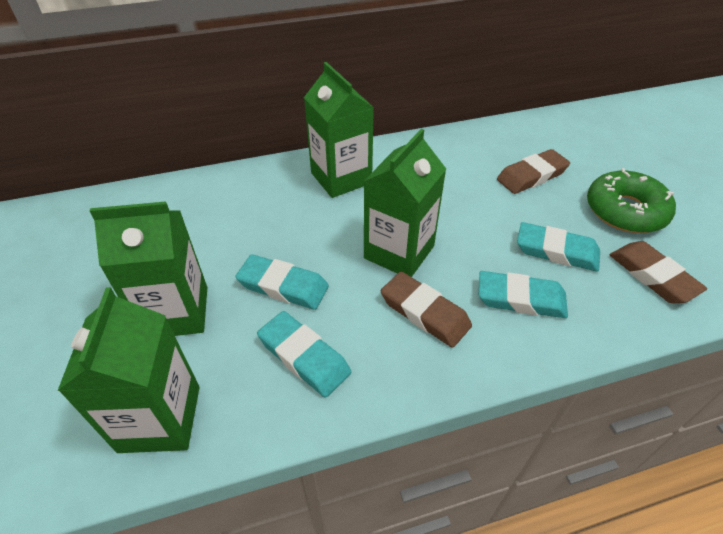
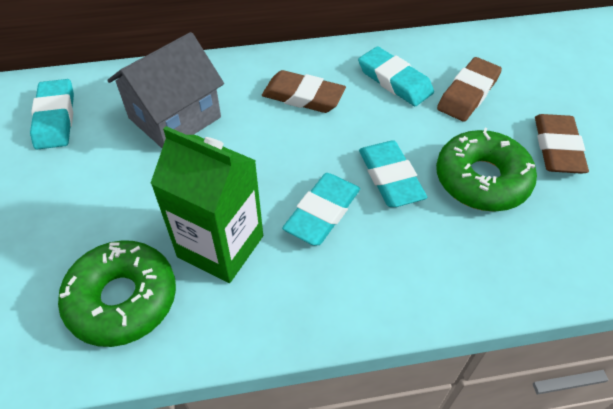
green carton: 4 -> 1
green donut: 1 -> 2
grey house: 0 -> 1

